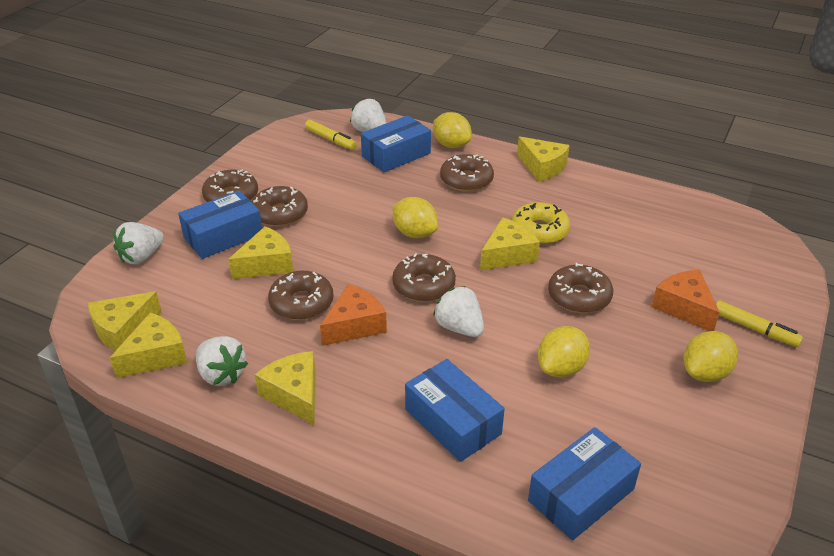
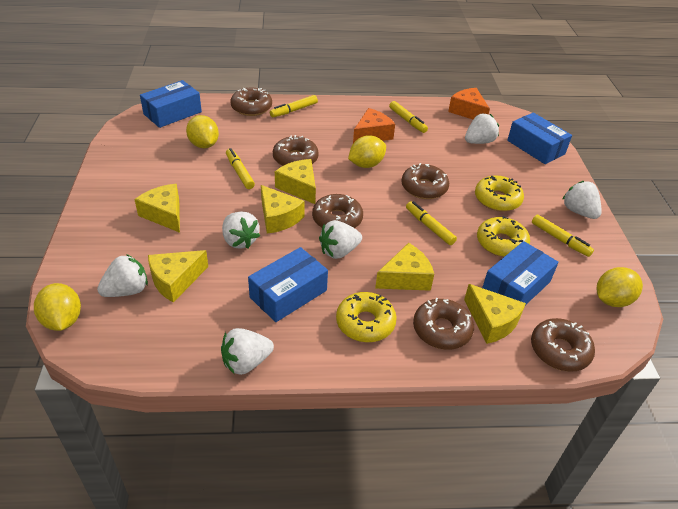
white strawberry: 4 -> 6
yellow donut: 1 -> 3
yellow marker: 2 -> 5

